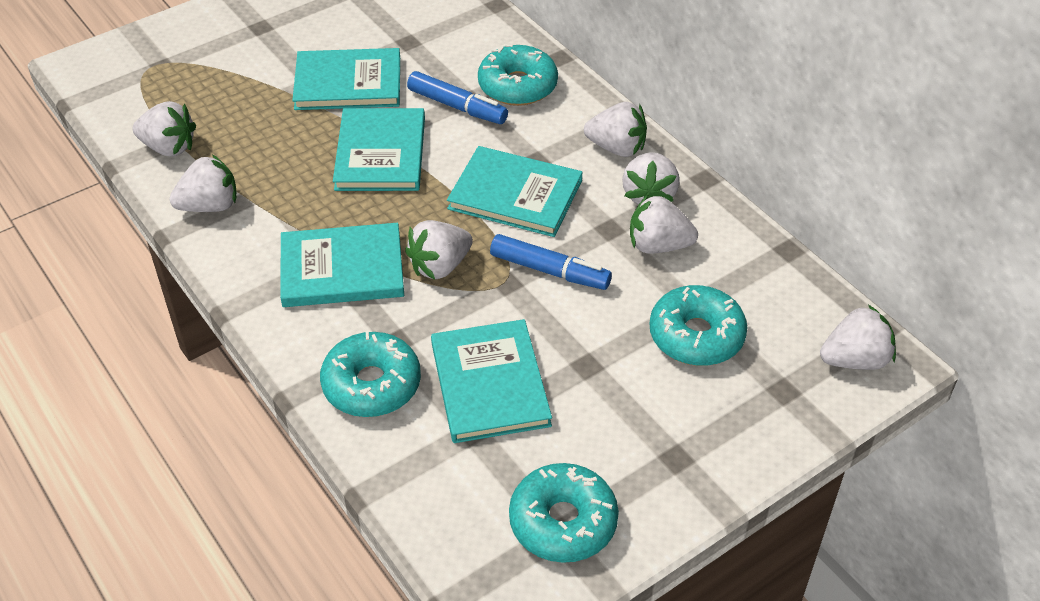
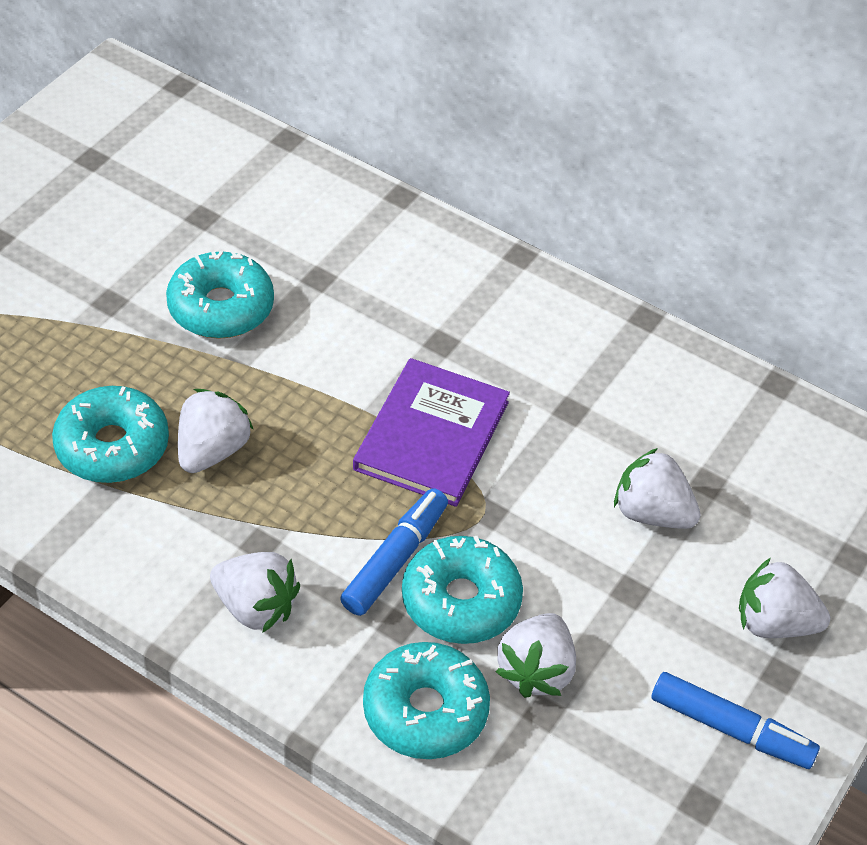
purple book: 0 -> 1
turquoise book: 5 -> 0
white strawberry: 7 -> 5

